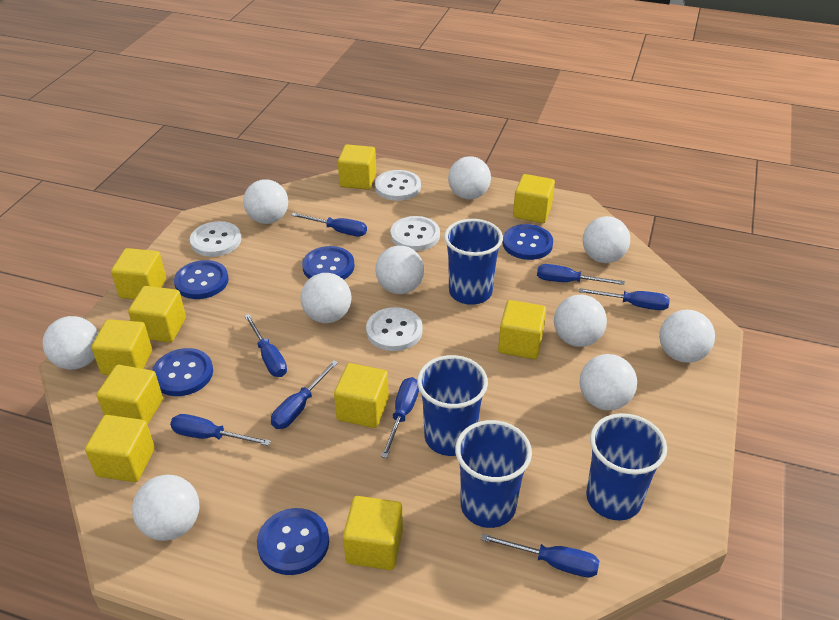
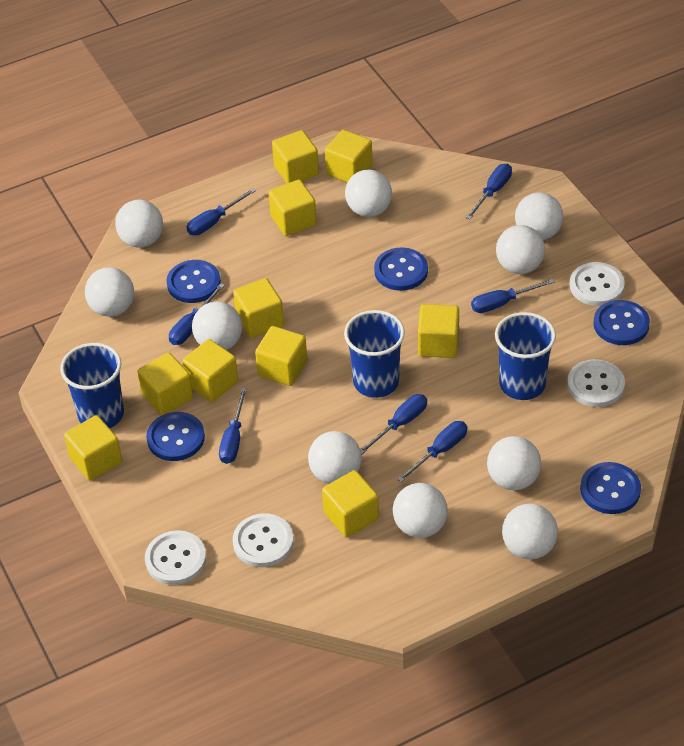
blue cup: 4 -> 3
blue screwdriver: 8 -> 7

